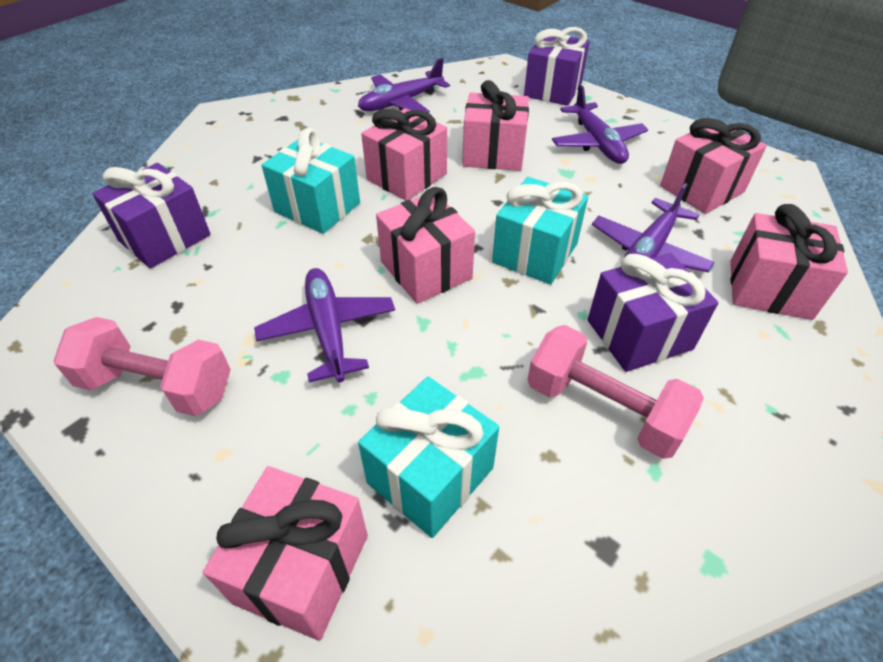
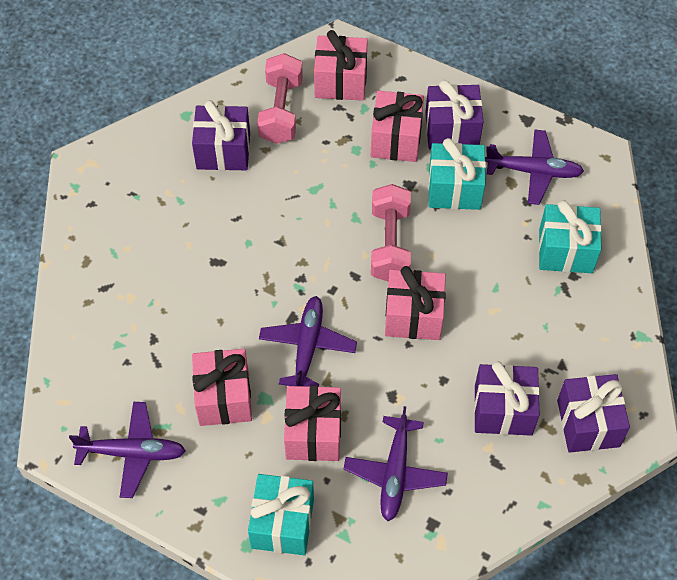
pink gift: 6 -> 5
purple gift: 3 -> 4

